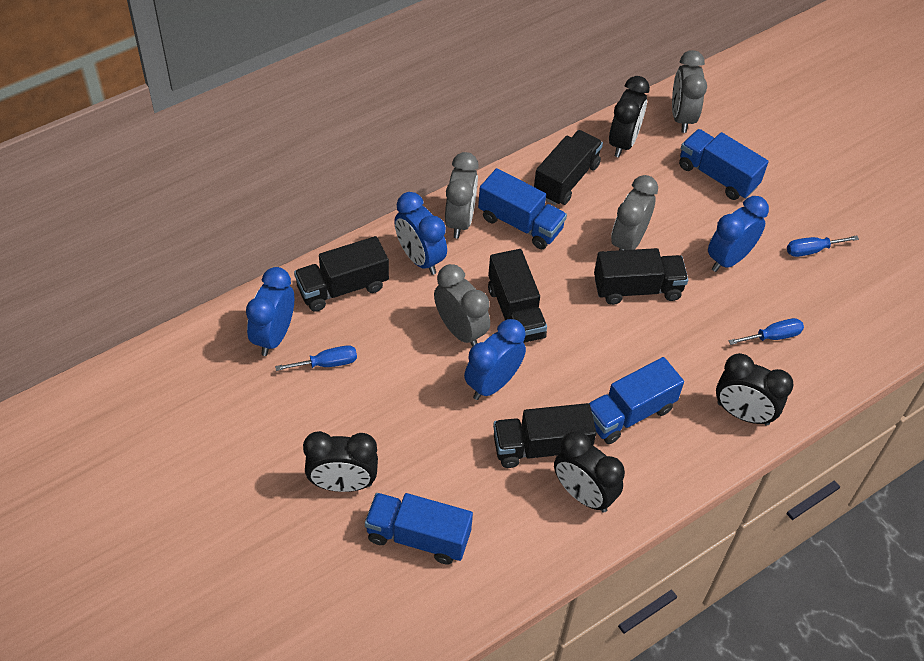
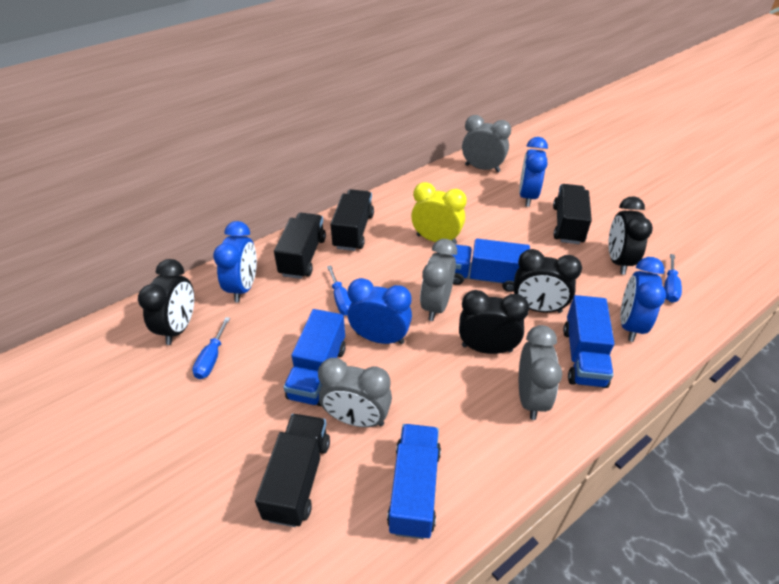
black truck: 5 -> 4
yellow clock: 0 -> 1

